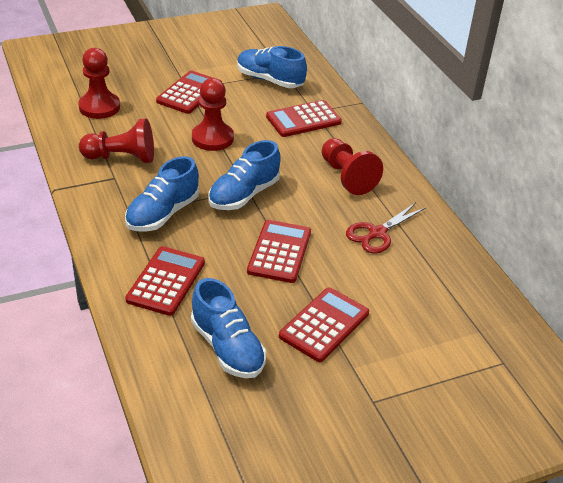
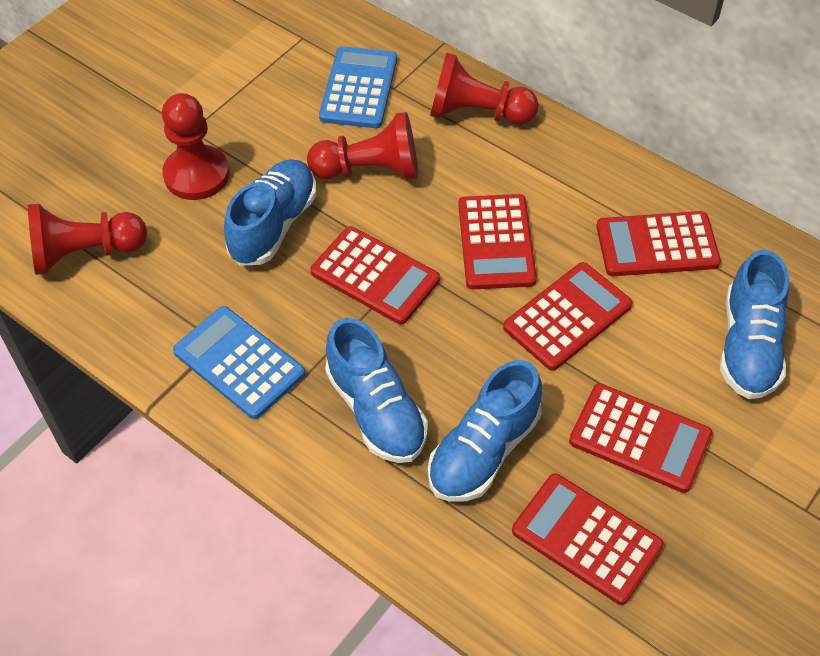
blue calculator: 0 -> 2
red calculator: 5 -> 6
red scissors: 1 -> 0

